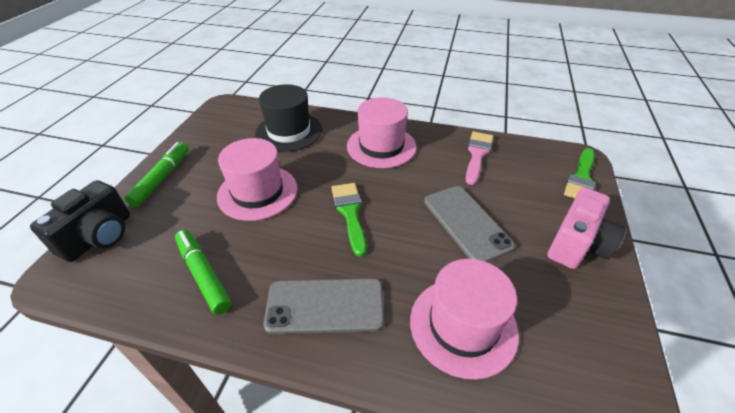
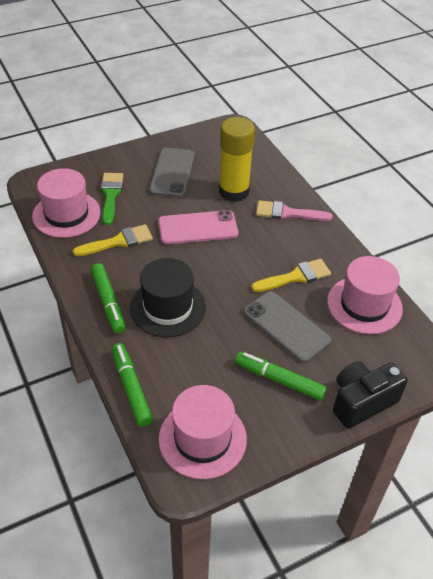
green brush: 2 -> 1
green marker: 2 -> 3
pink camera: 1 -> 0
pink phone: 0 -> 1
yellow brush: 0 -> 2
yellow glue stick: 0 -> 1

